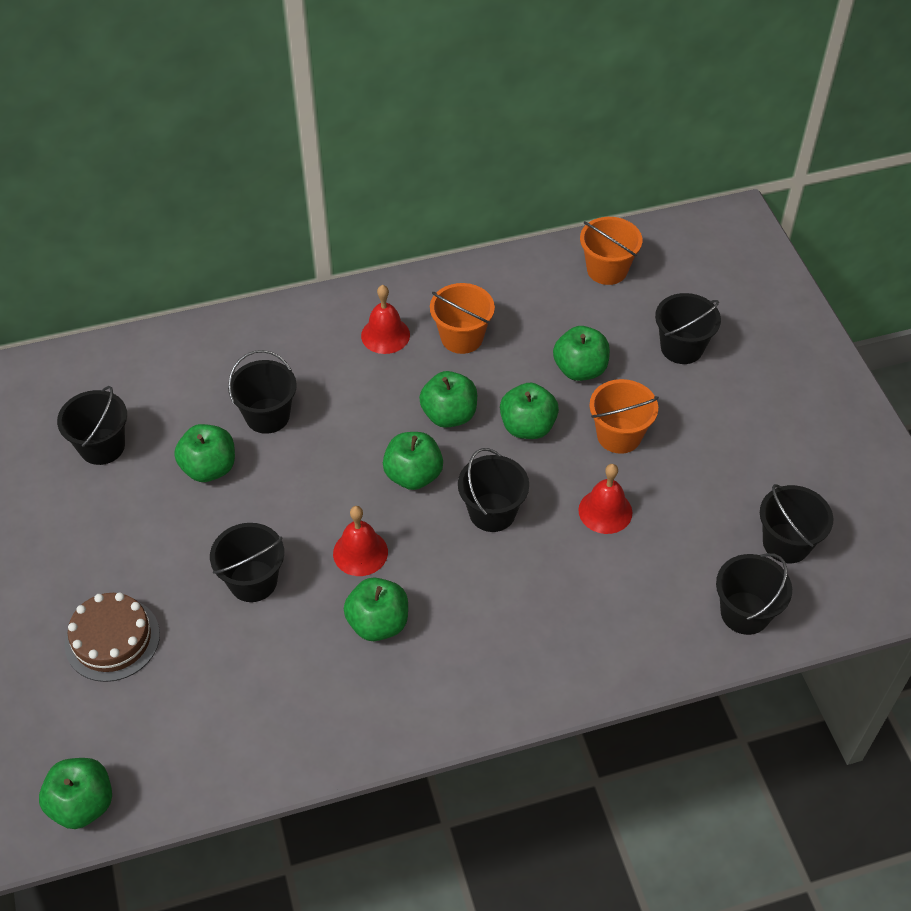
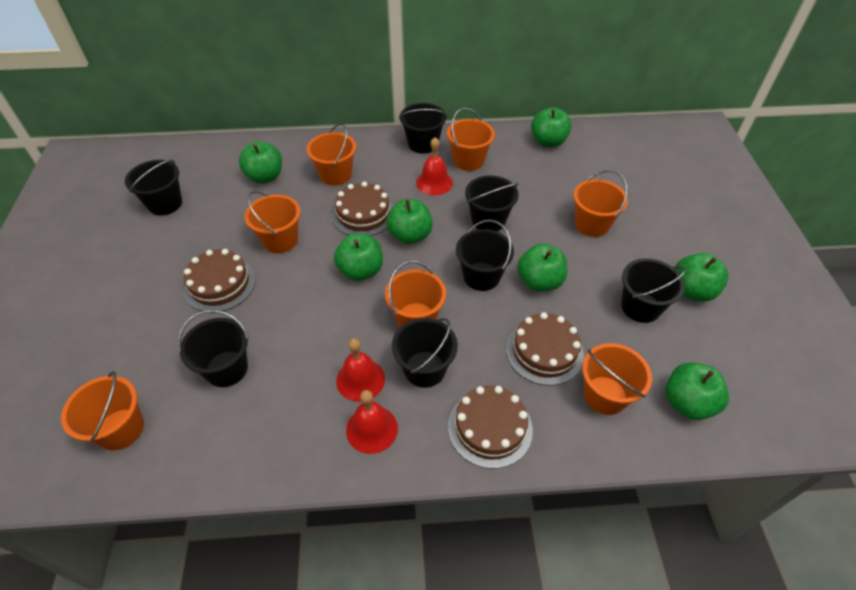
brown cake: 1 -> 4
orange bucket: 3 -> 7

